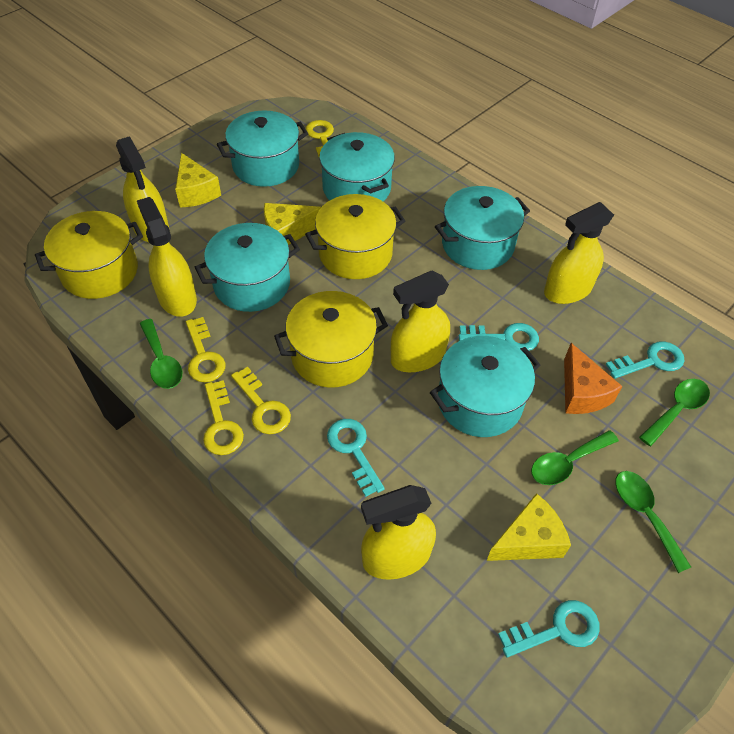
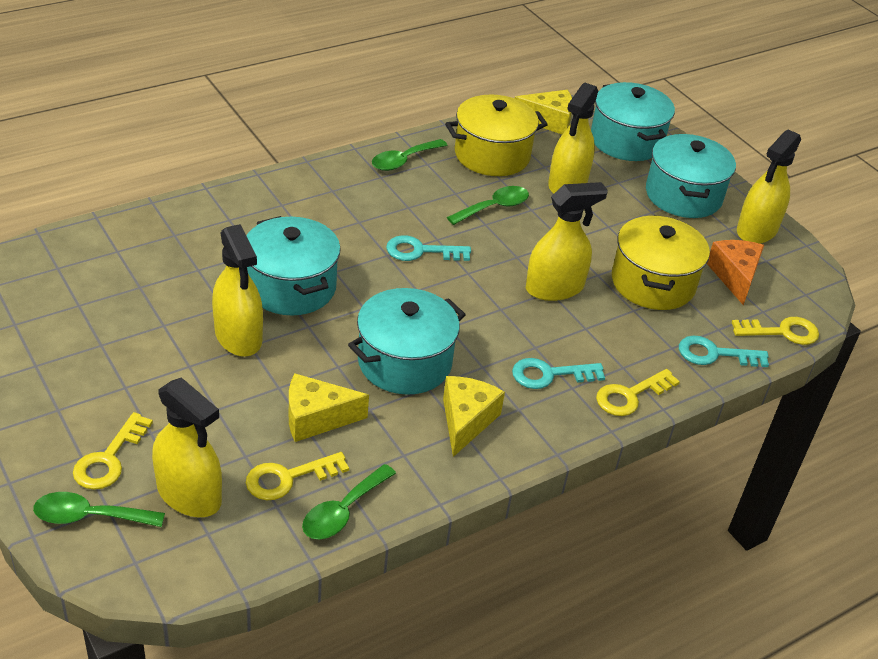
turquoise key: 4 -> 3
turquoise pot: 5 -> 4
yellow pot: 3 -> 2

